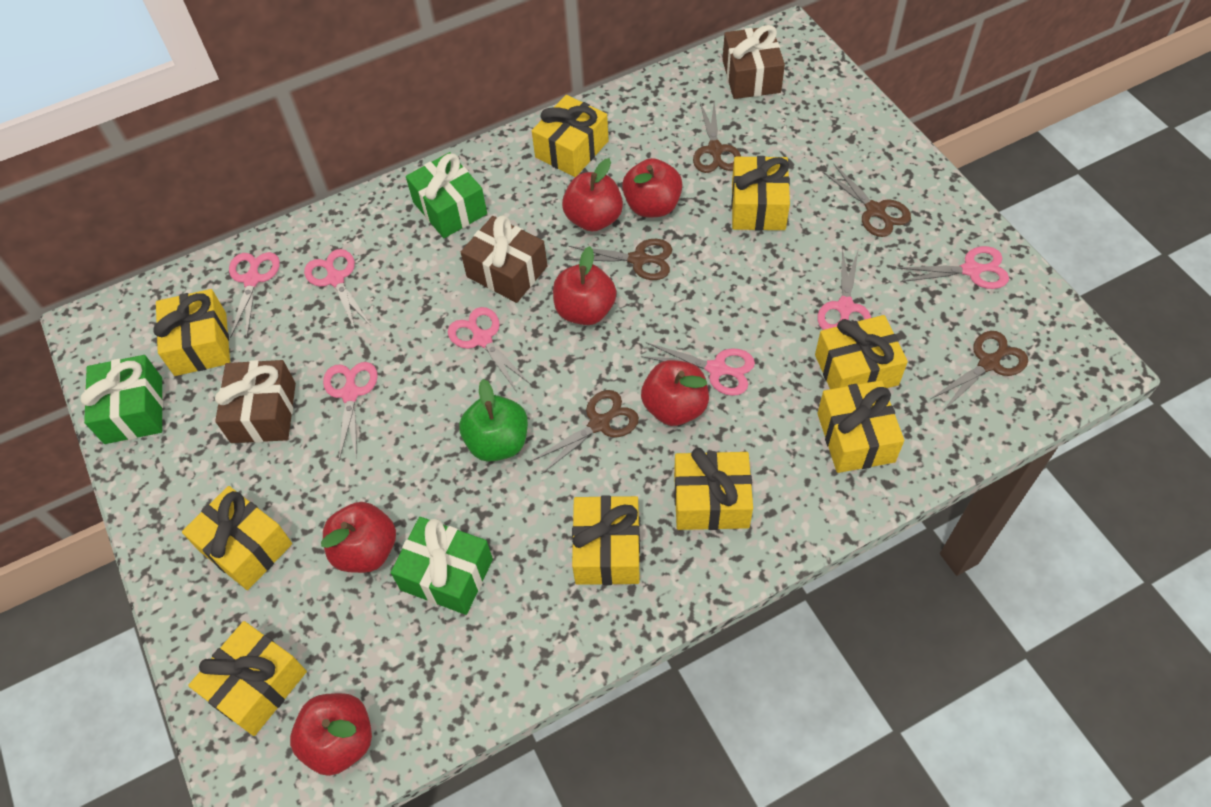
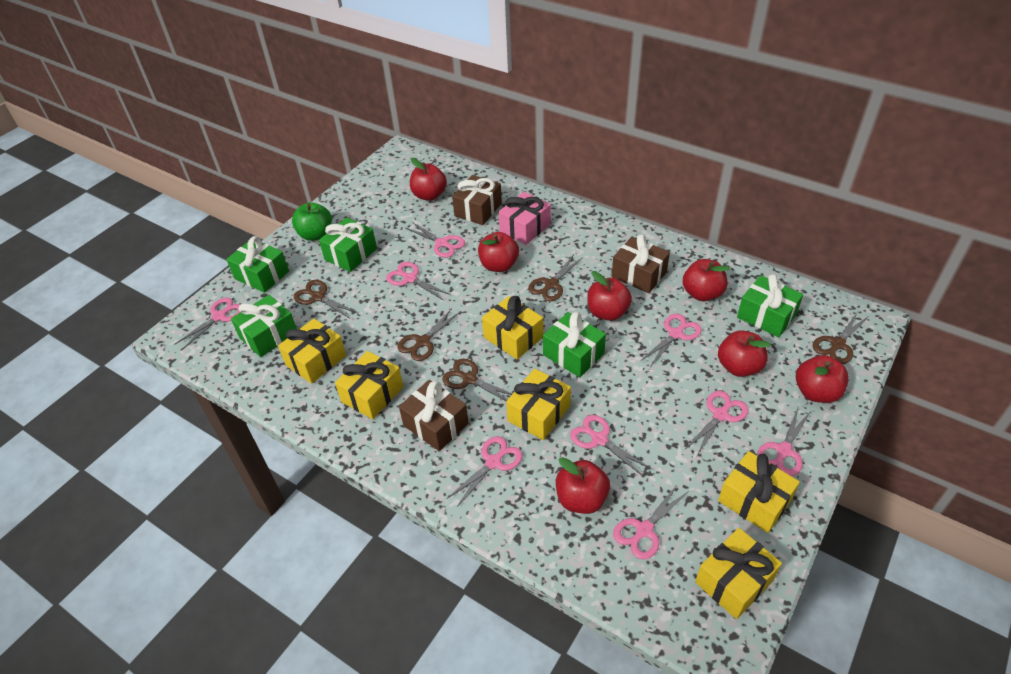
green gift: 3 -> 5
pink gift: 0 -> 1
pink scissors: 7 -> 9
red apple: 6 -> 7
yellow gift: 9 -> 6

